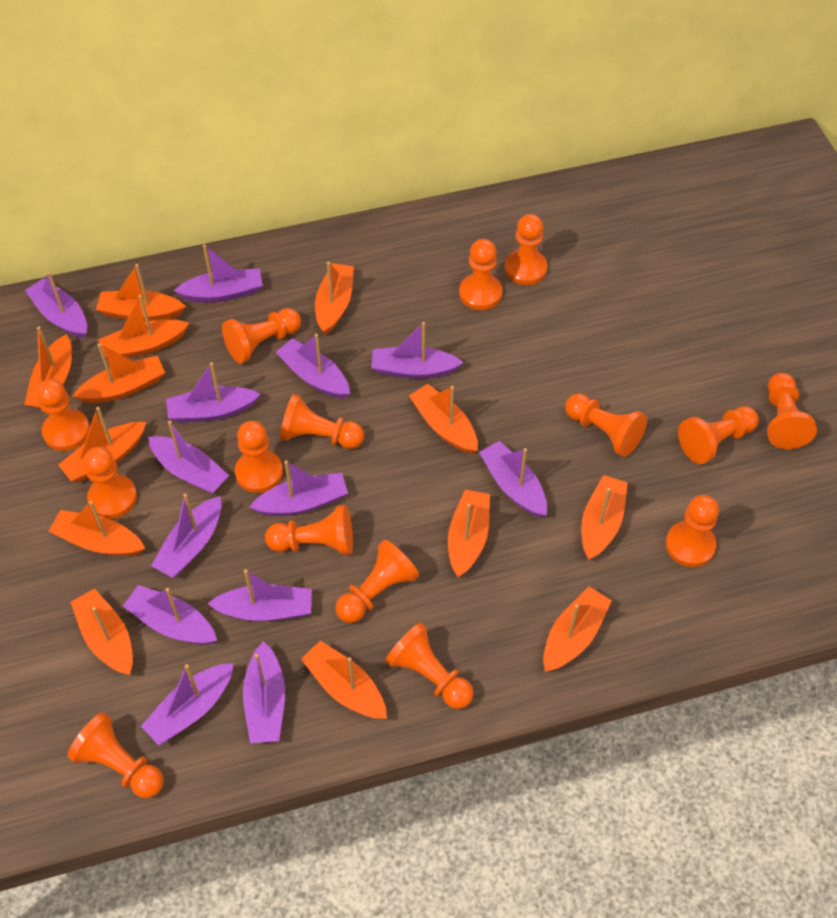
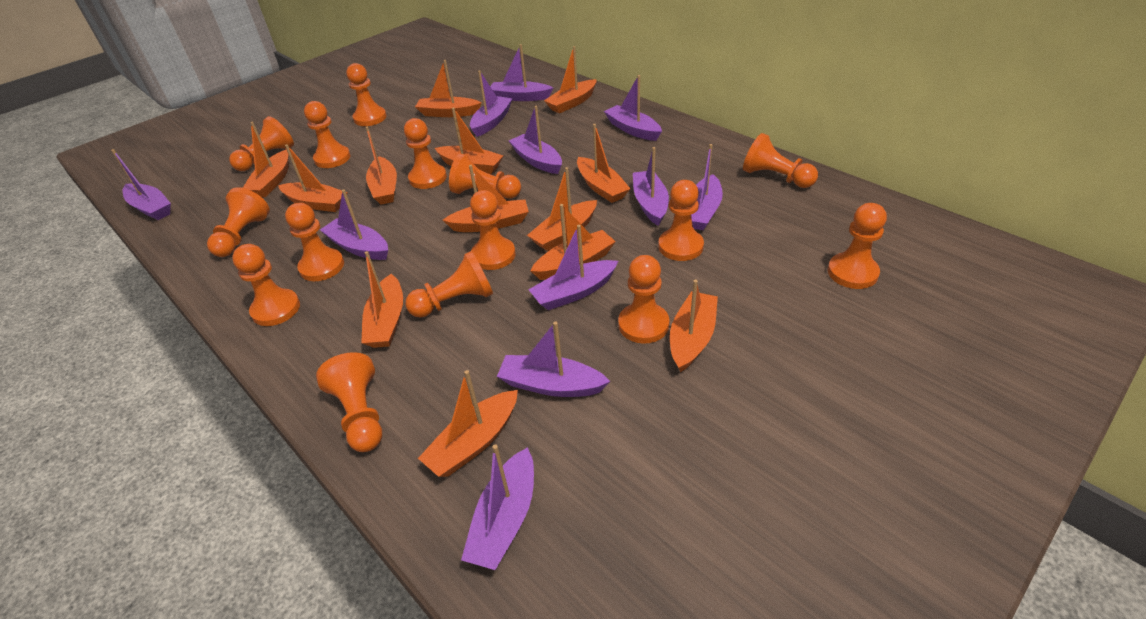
purple boat: 13 -> 11

